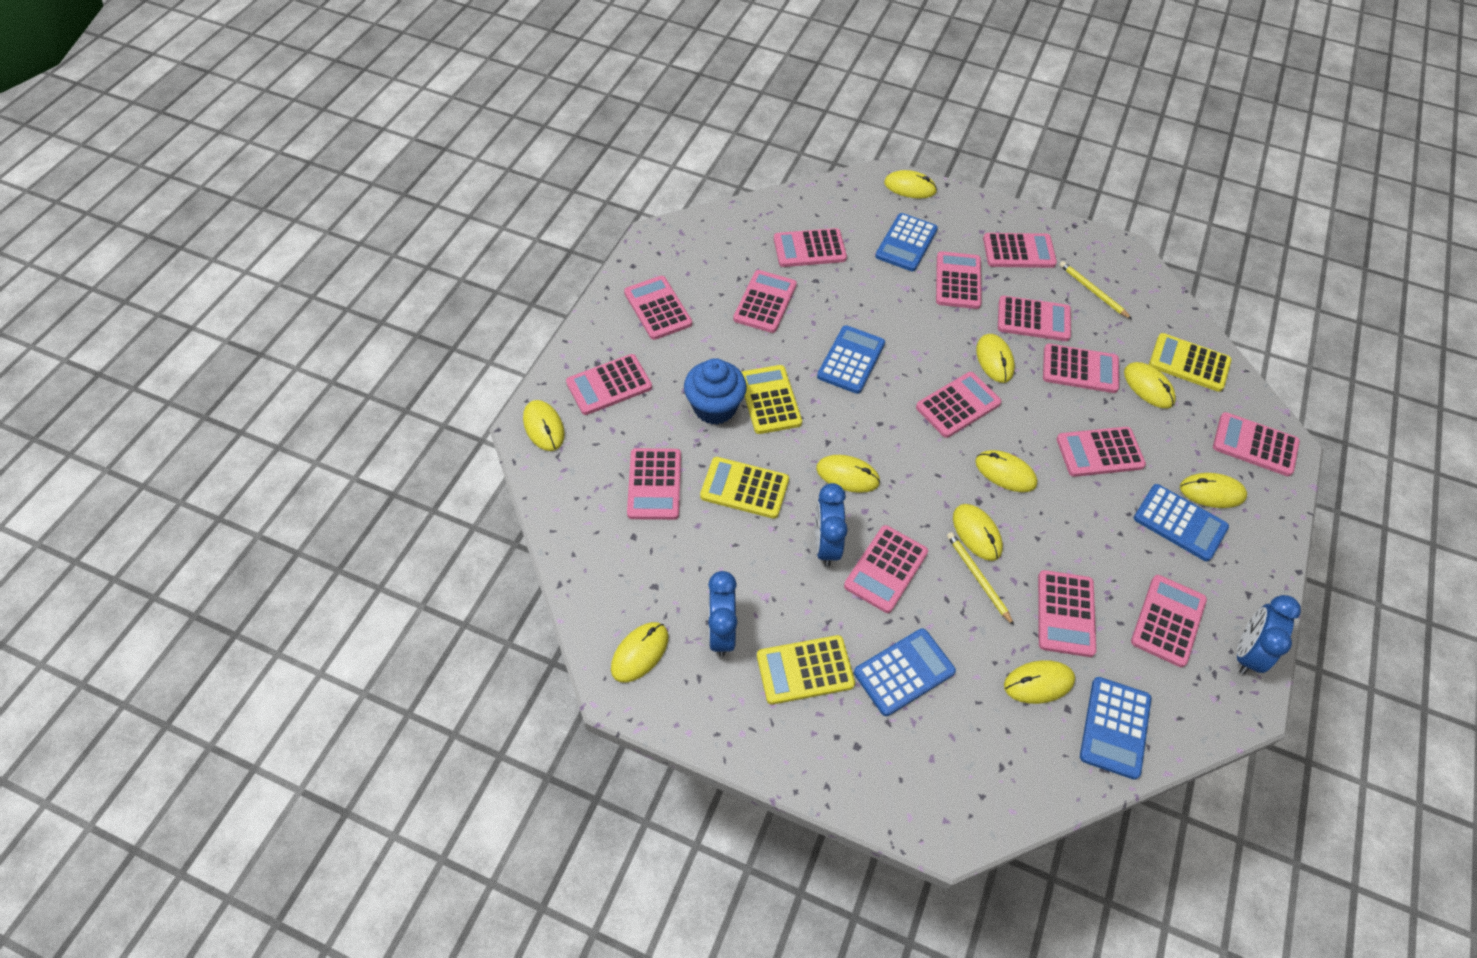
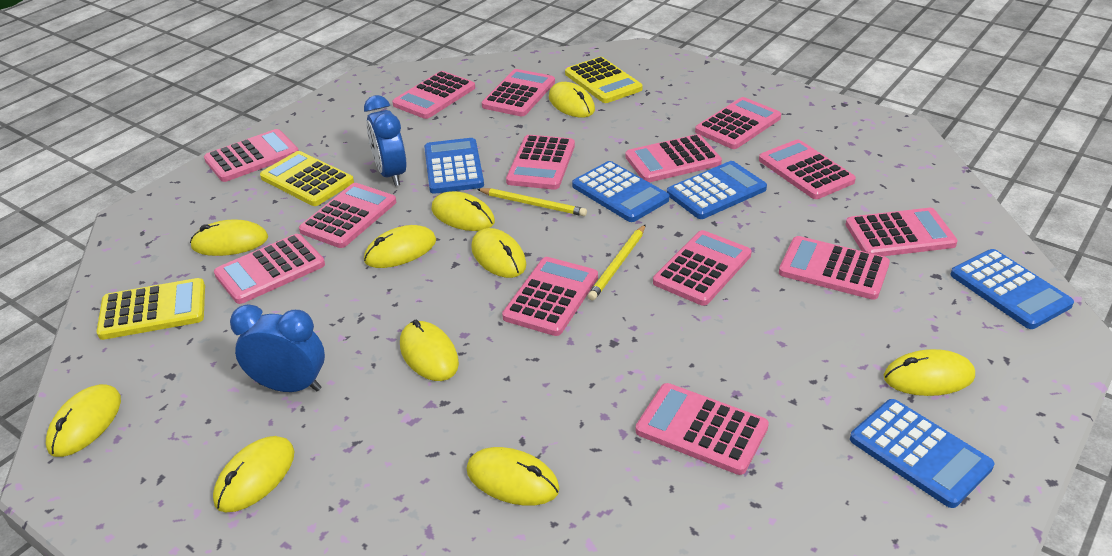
blue clock: 3 -> 2
blue cupcake: 1 -> 0
pink calculator: 15 -> 14
yellow calculator: 4 -> 3

